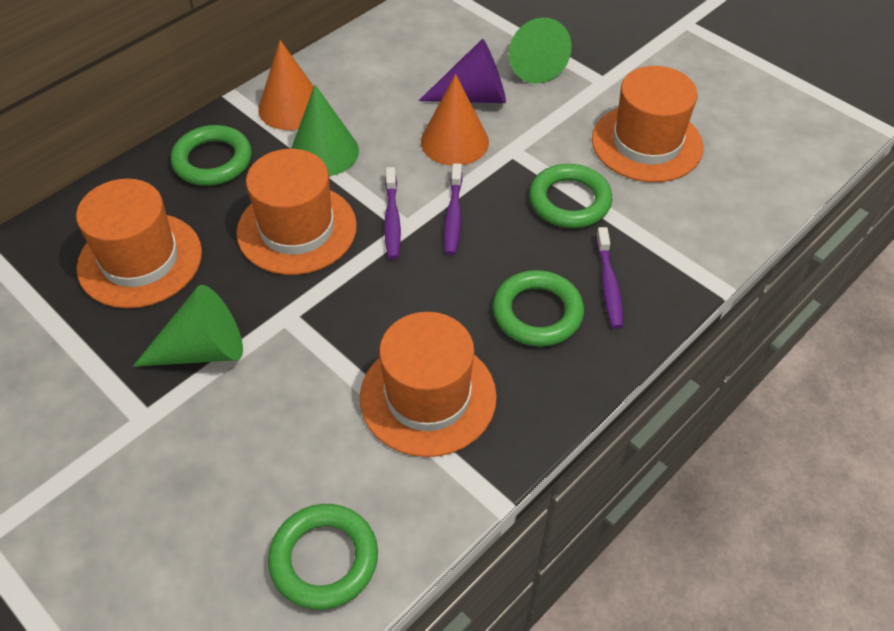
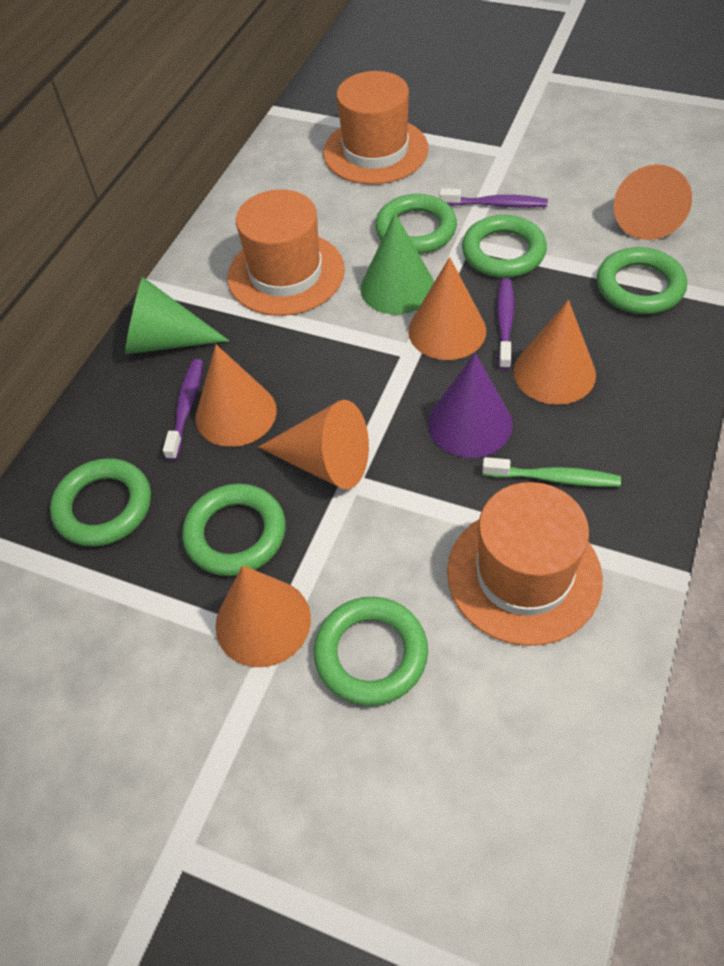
green cone: 3 -> 2
green ring: 4 -> 6
green toothbrush: 0 -> 1
orange cone: 2 -> 6
orange hat: 4 -> 3

